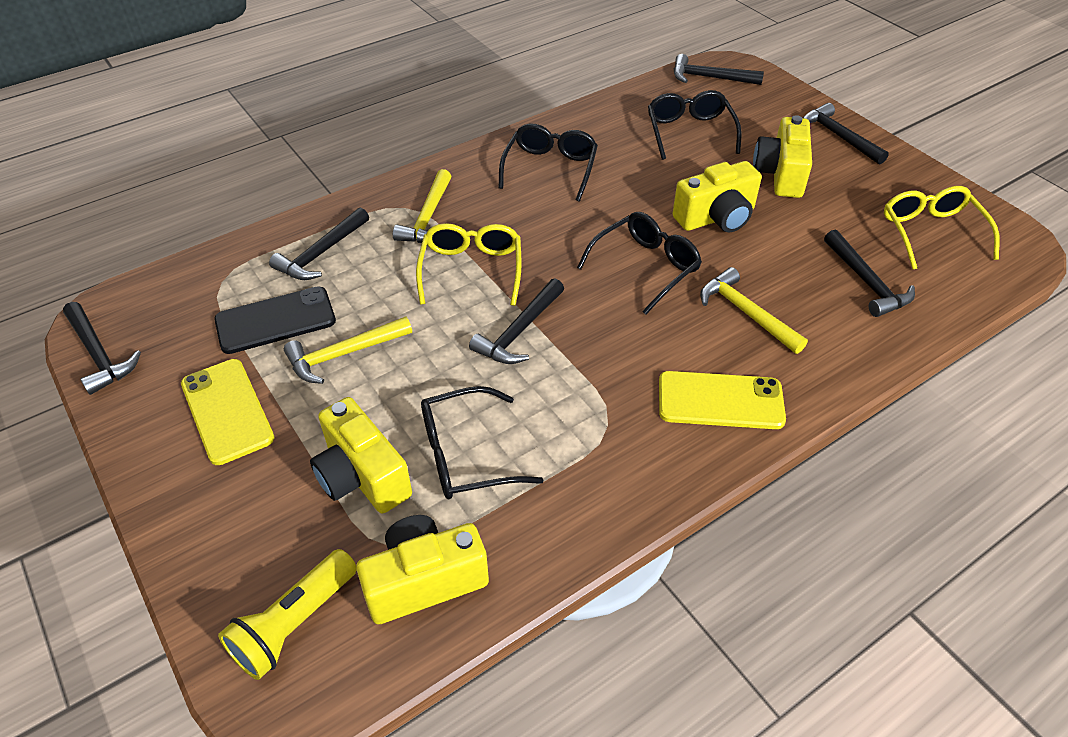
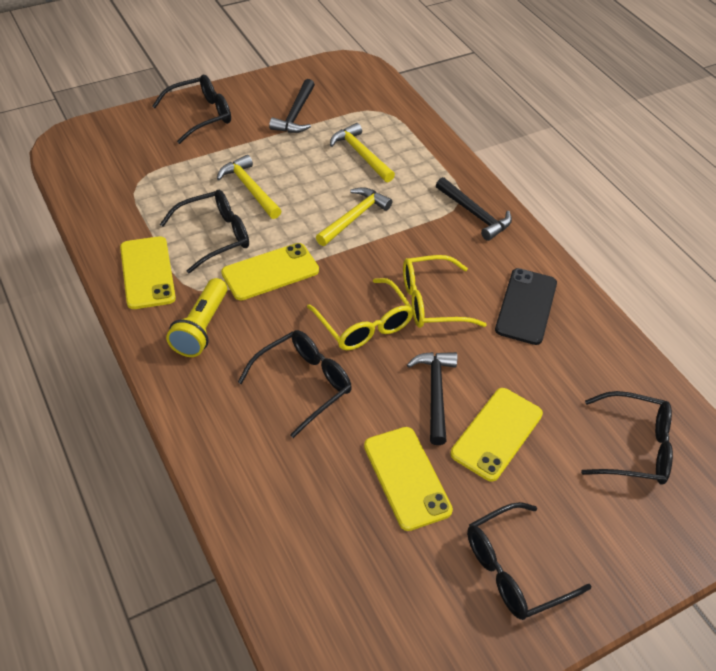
black glasses: 4 -> 5
black hammer: 6 -> 3
yellow camera: 4 -> 0
yellow phone: 2 -> 4

